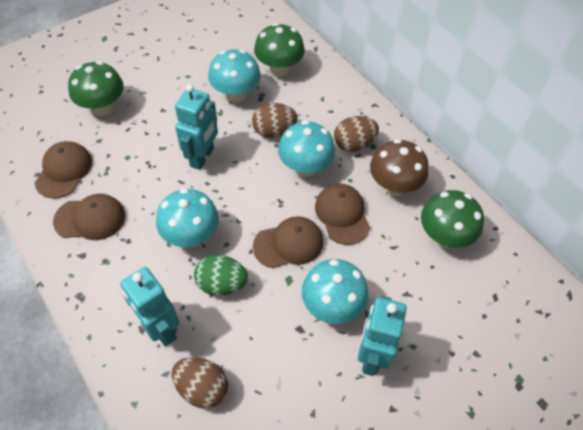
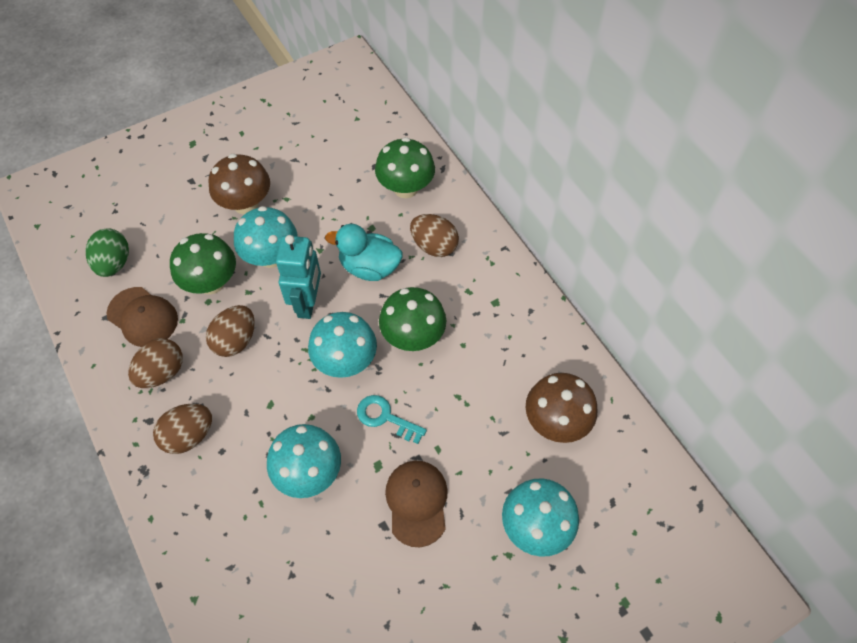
brown cap: 4 -> 2
brown egg: 3 -> 4
brown mushroom: 1 -> 2
turquoise duck: 0 -> 1
turquoise key: 0 -> 1
turquoise robot: 3 -> 1

